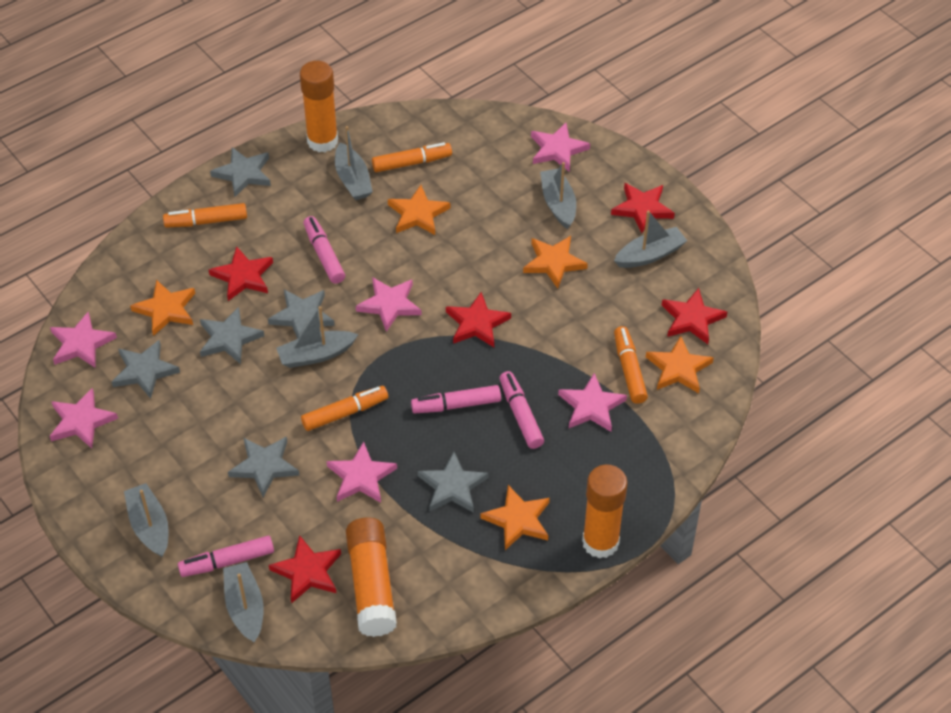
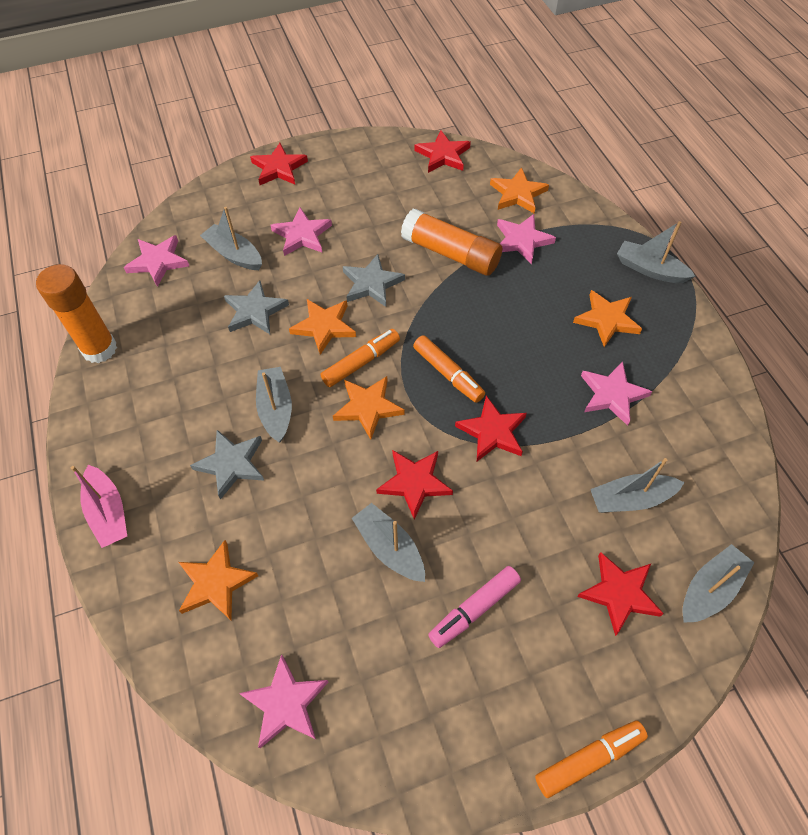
grey star: 6 -> 3
orange glue stick: 3 -> 2
orange marker: 4 -> 3
pink boat: 0 -> 1
pink marker: 4 -> 1
pink star: 6 -> 5

